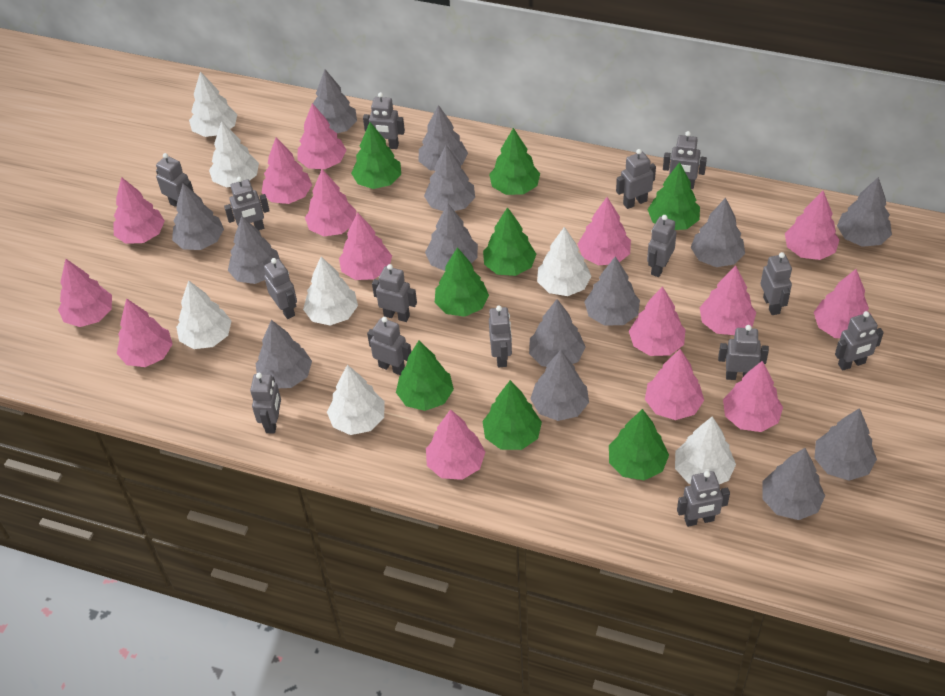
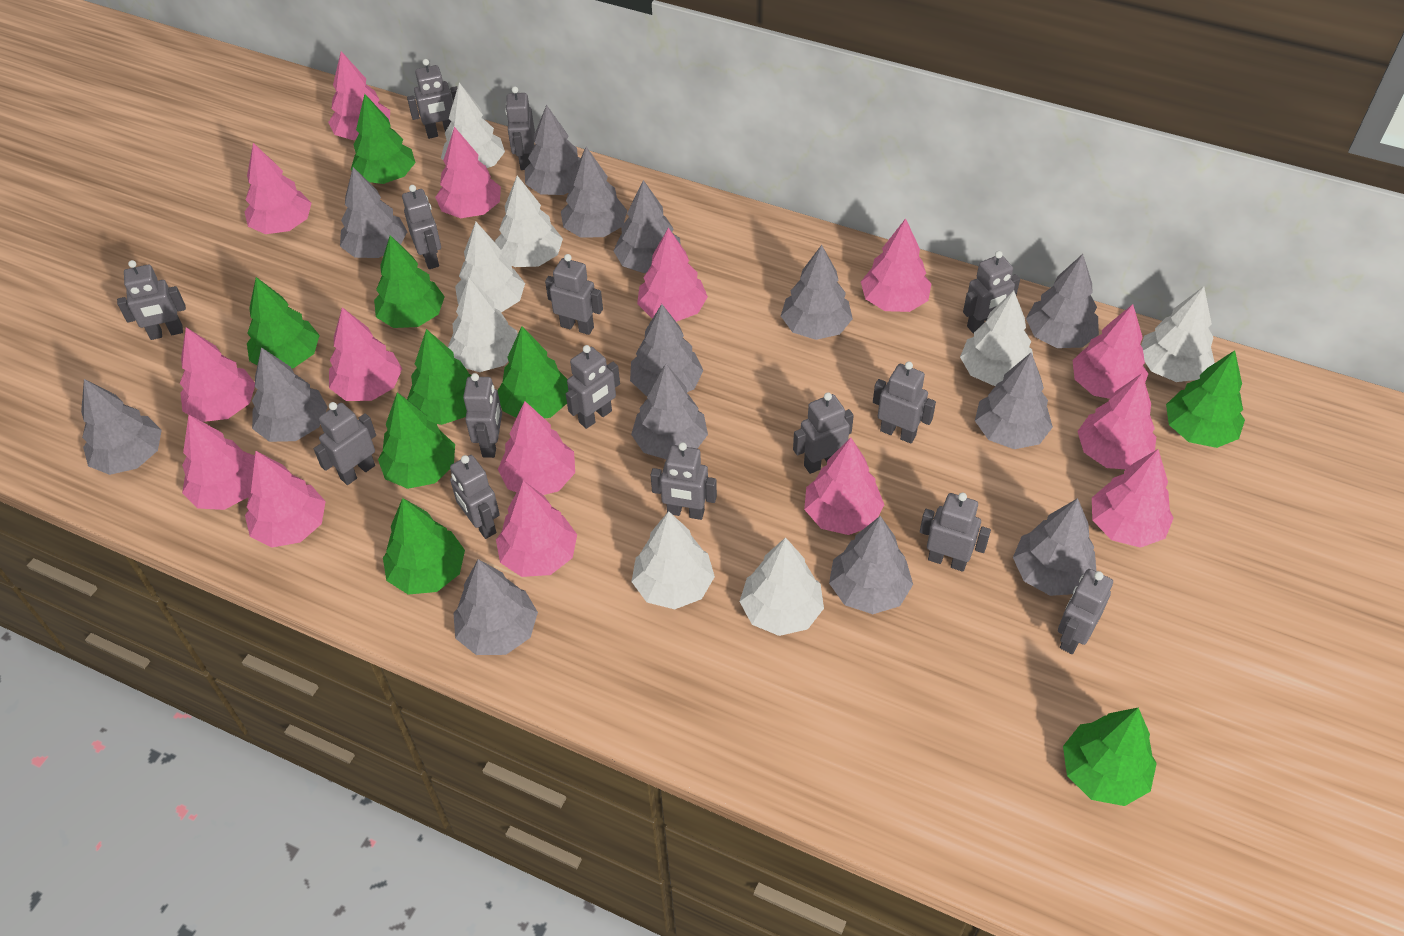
green tree: 8 -> 9
white tree: 7 -> 8

